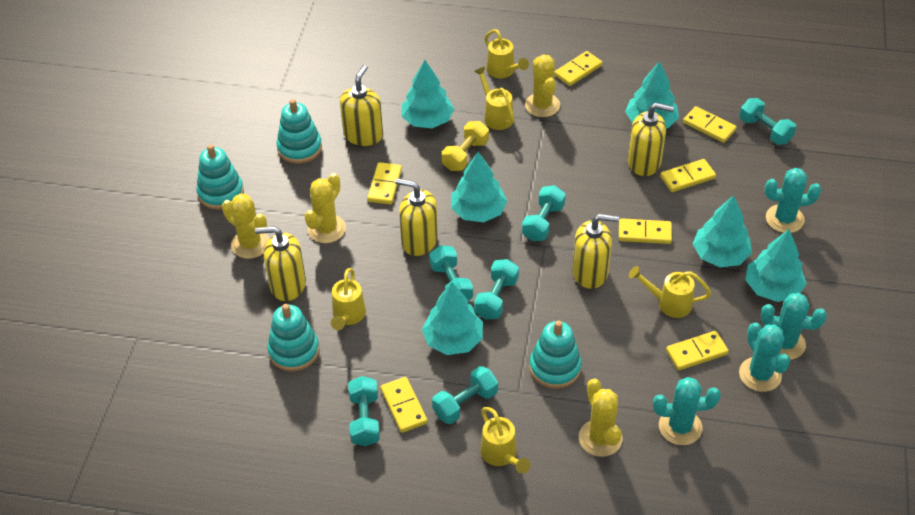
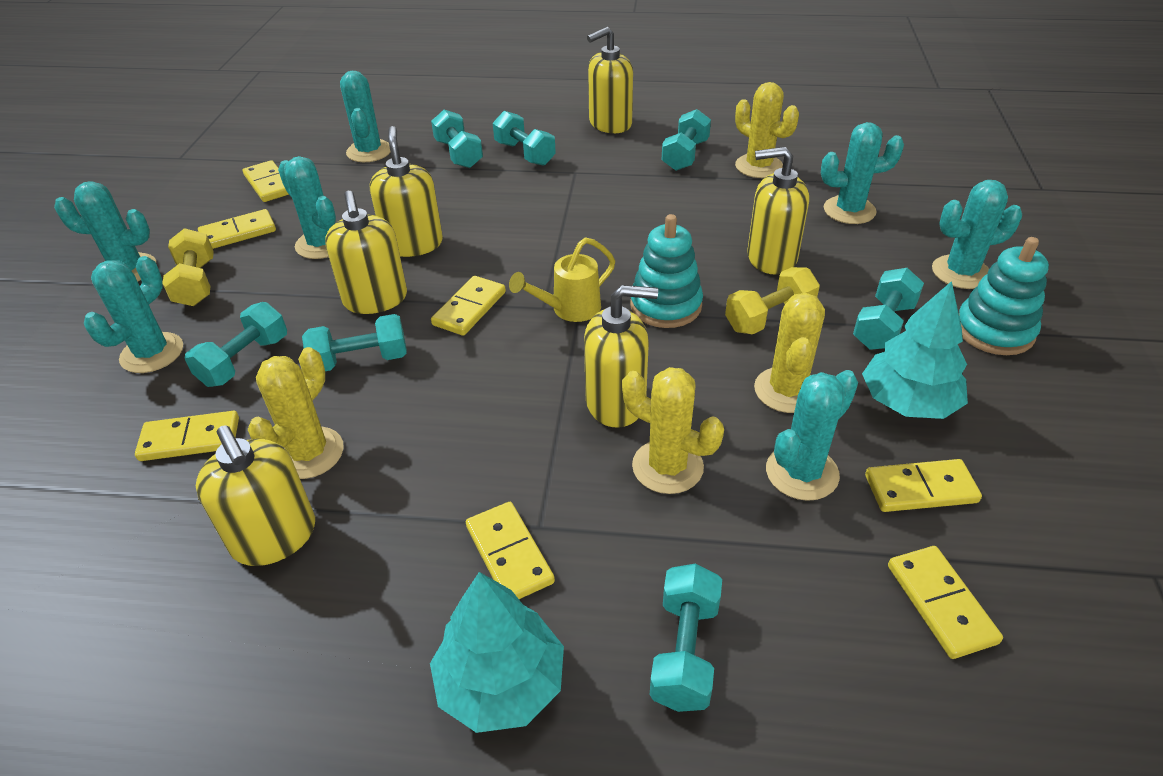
turquoise cactus: 4 -> 7
turquoise dumbbell: 6 -> 7
turquoise stacking toy: 4 -> 2
turquoise tree: 6 -> 2
yellow dumbbell: 1 -> 2
yellow soap dispenser: 5 -> 6
yellow watering can: 5 -> 1

